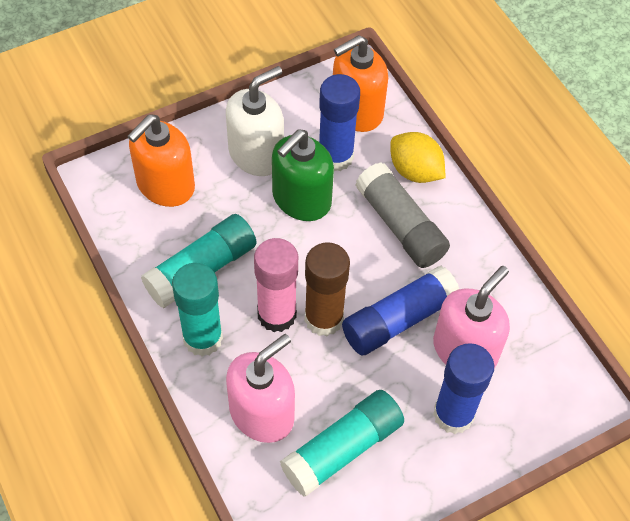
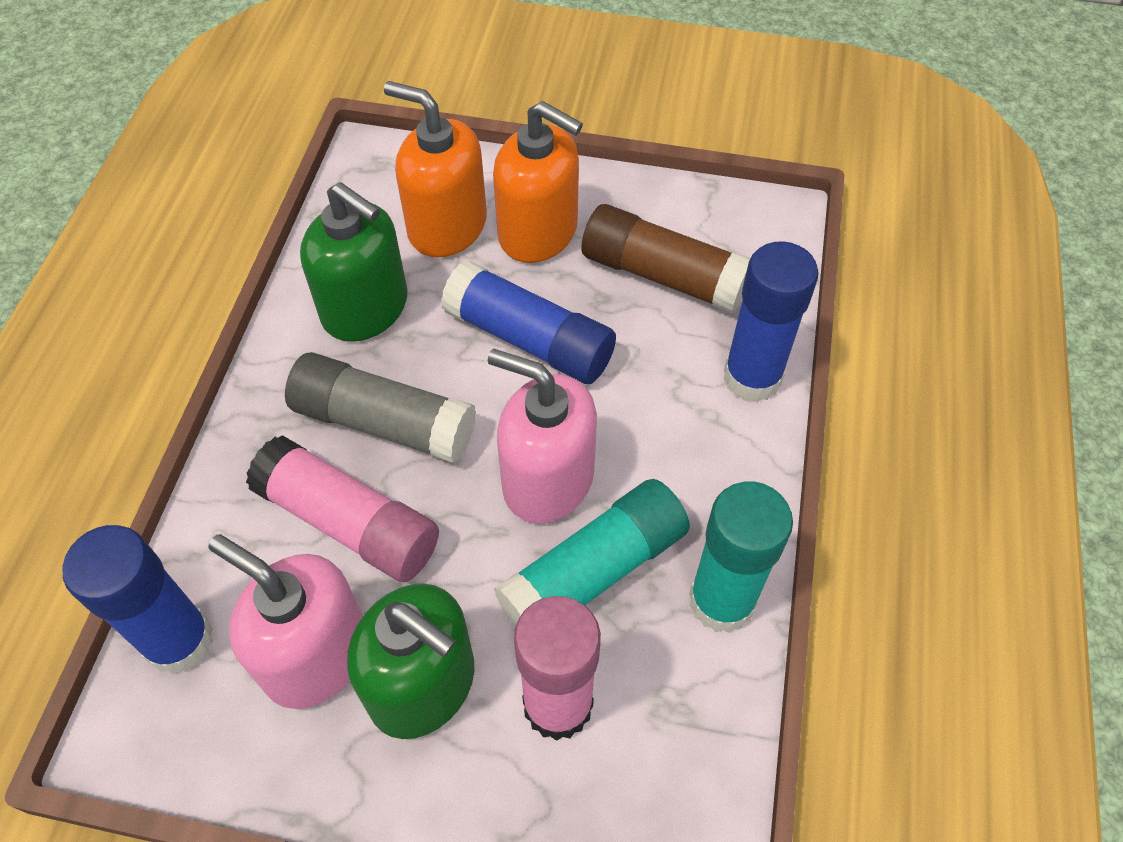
green soap dispenser: 1 -> 2
pink glue stick: 1 -> 2
turquoise glue stick: 3 -> 2
white soap dispenser: 1 -> 0
yellow lemon: 1 -> 0

